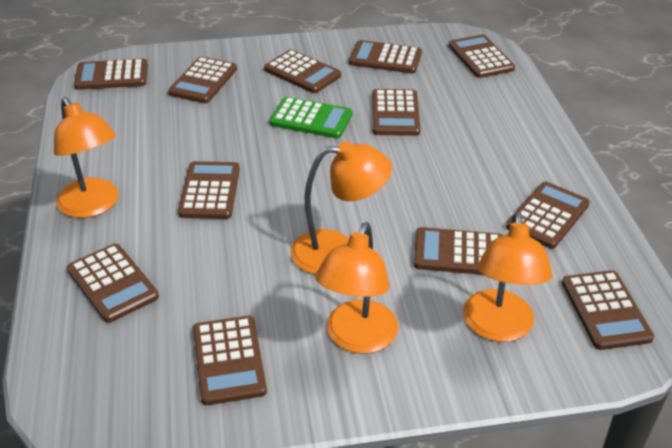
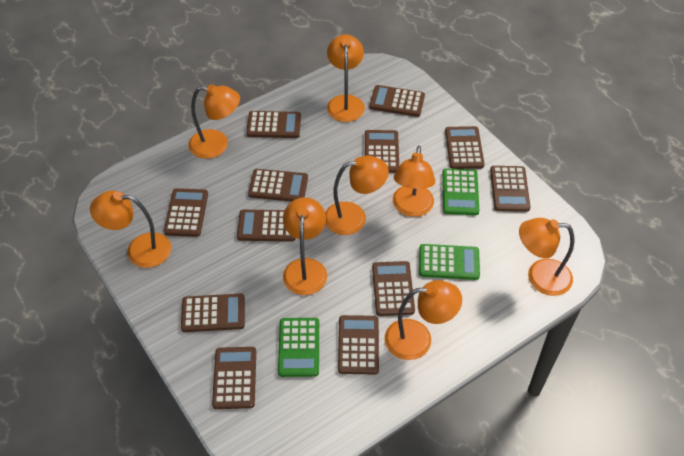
green calculator: 1 -> 3
orange lamp: 4 -> 8

